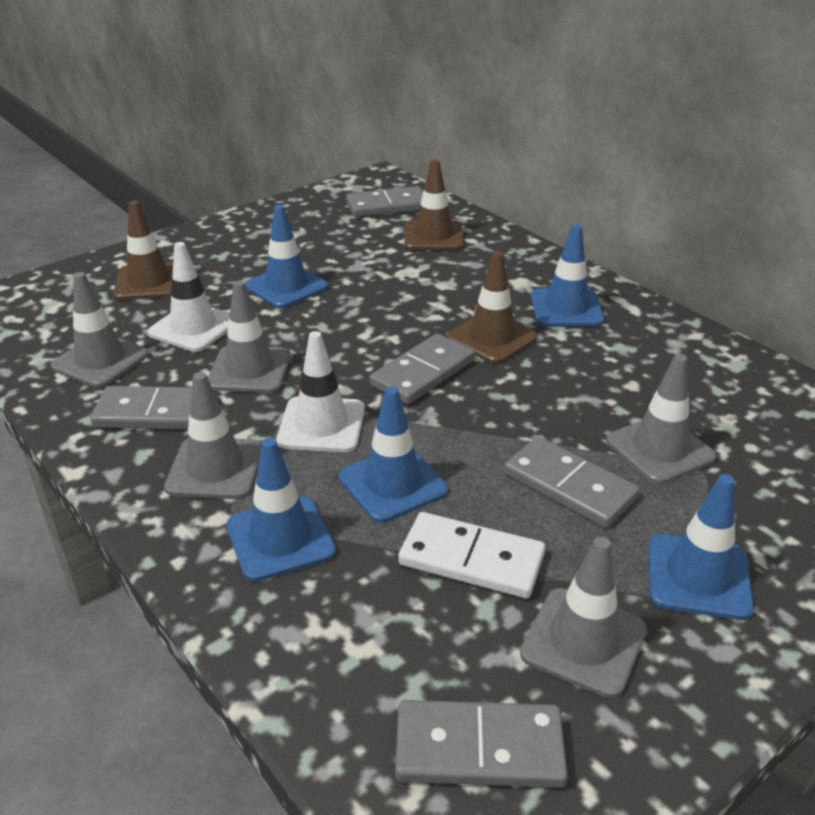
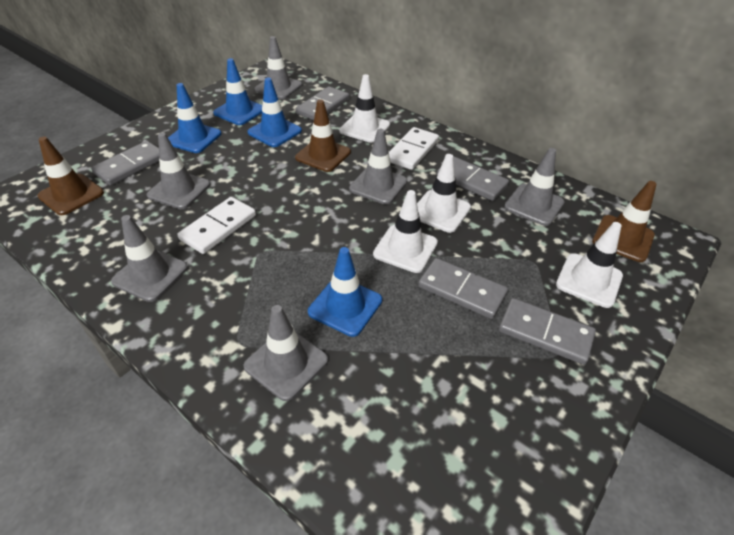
blue traffic cone: 5 -> 4
grey traffic cone: 5 -> 6
white domino: 1 -> 2
white traffic cone: 2 -> 4

